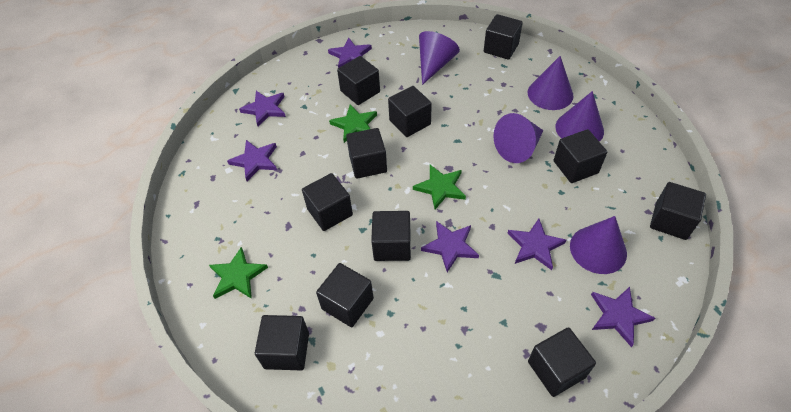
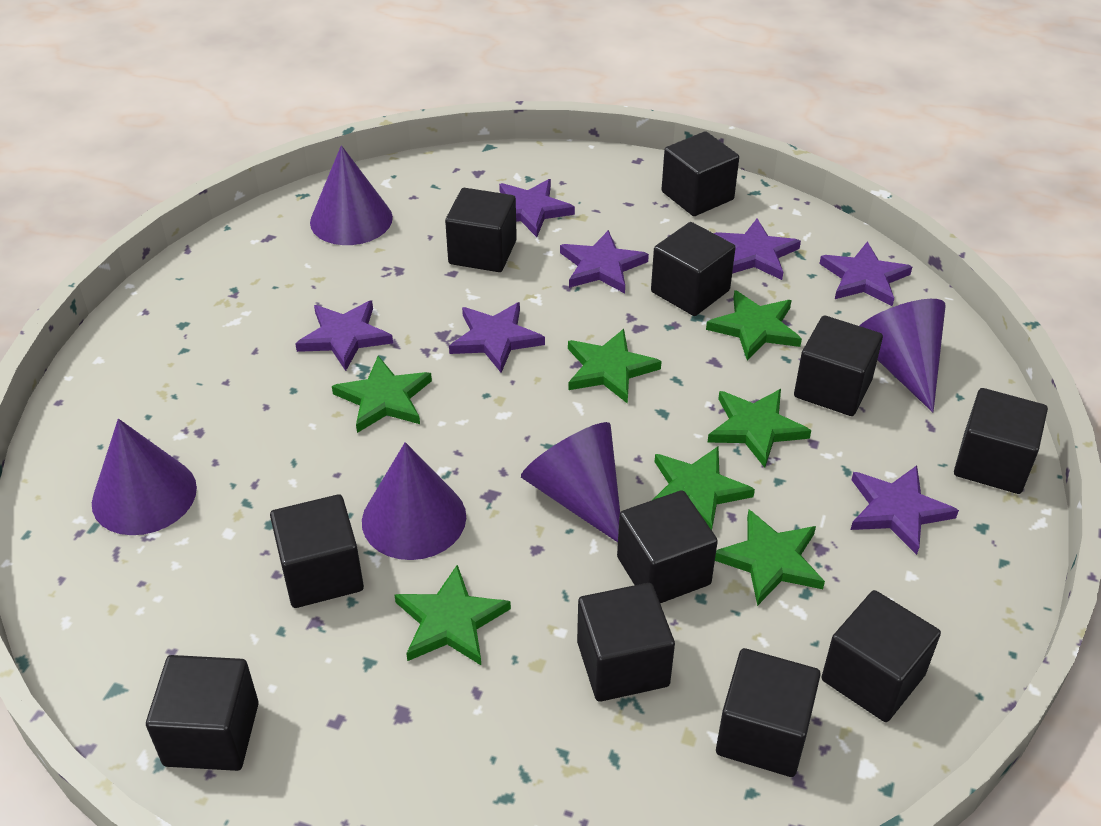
green star: 3 -> 7
purple star: 6 -> 7

